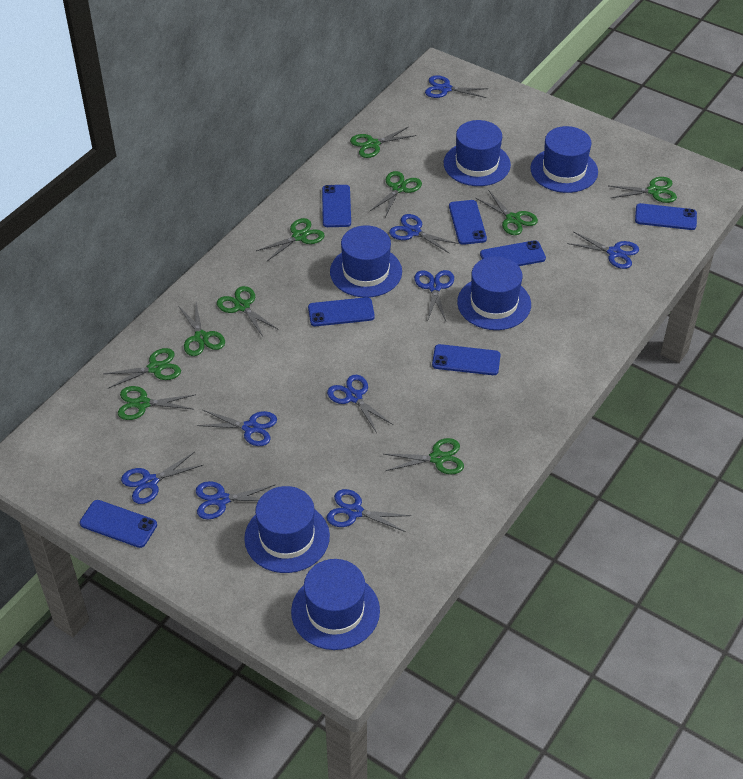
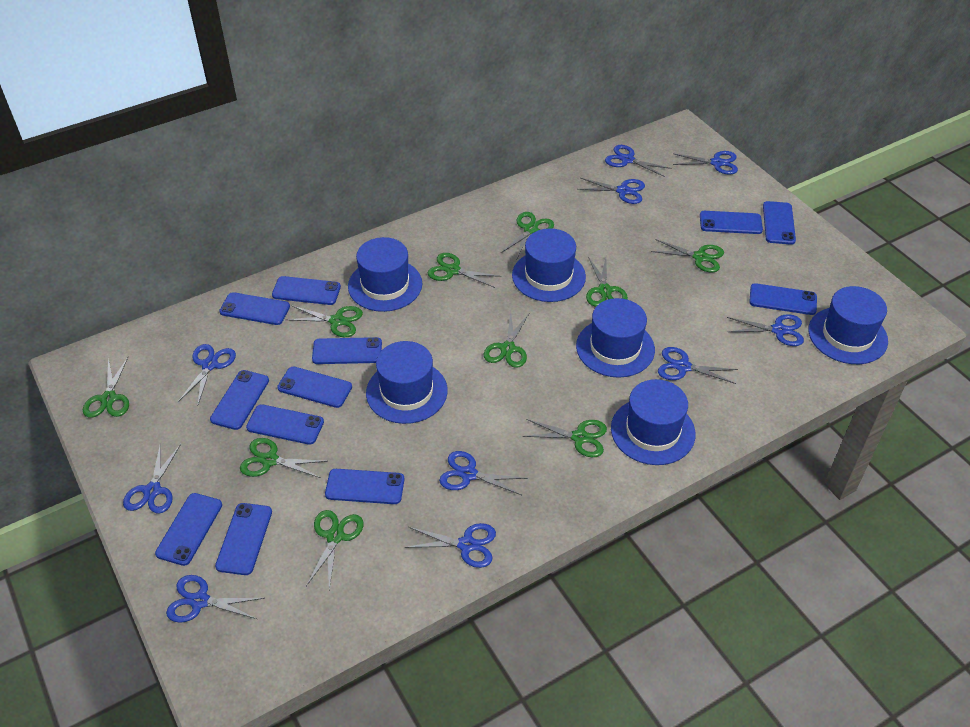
blue phone: 7 -> 12
blue scissors: 9 -> 10

